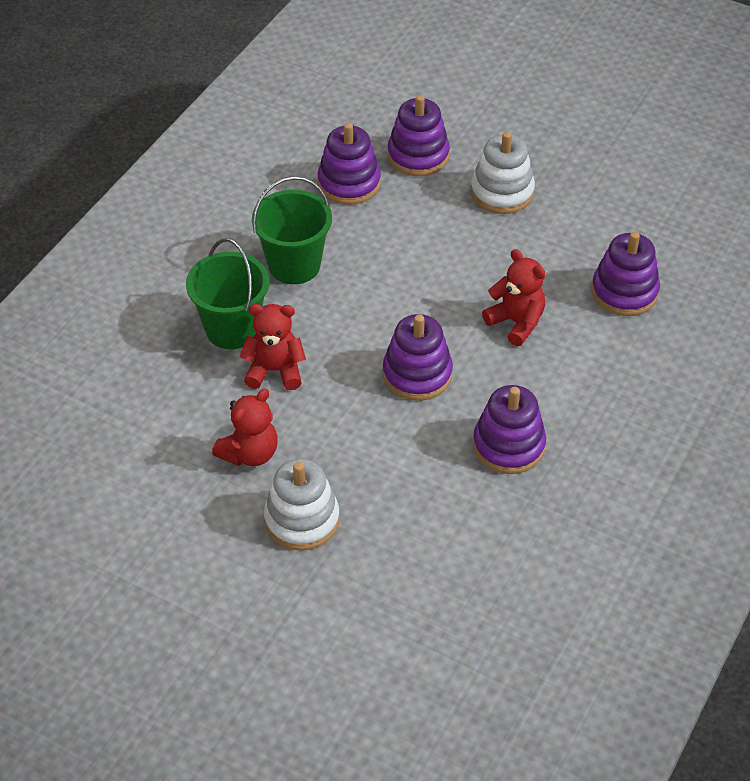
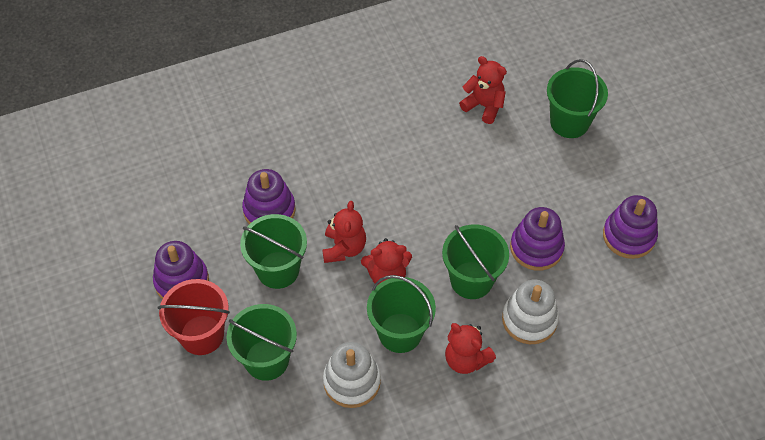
green bucket: 2 -> 5
purple stacking toy: 5 -> 4
red bucket: 0 -> 1
red teddy bear: 3 -> 4

